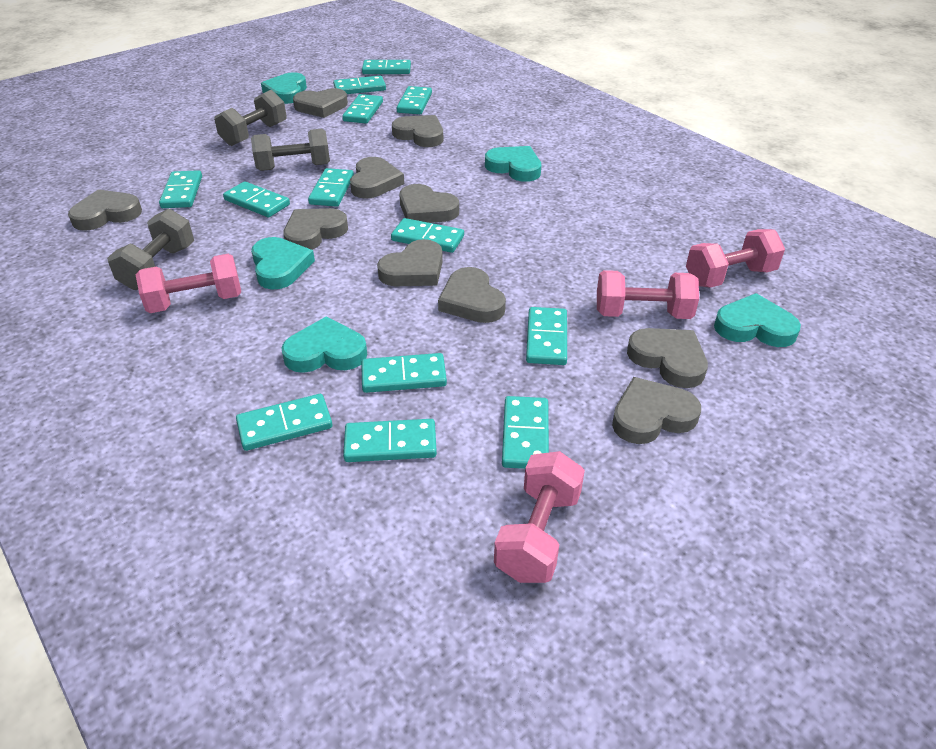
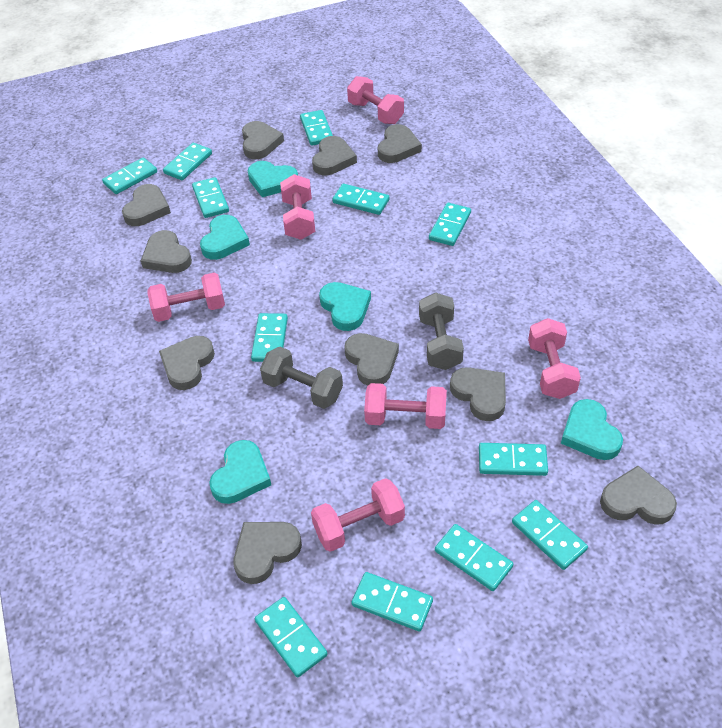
grey dumbbell: 3 -> 2
pink dumbbell: 4 -> 6
turquoise domino: 13 -> 12

